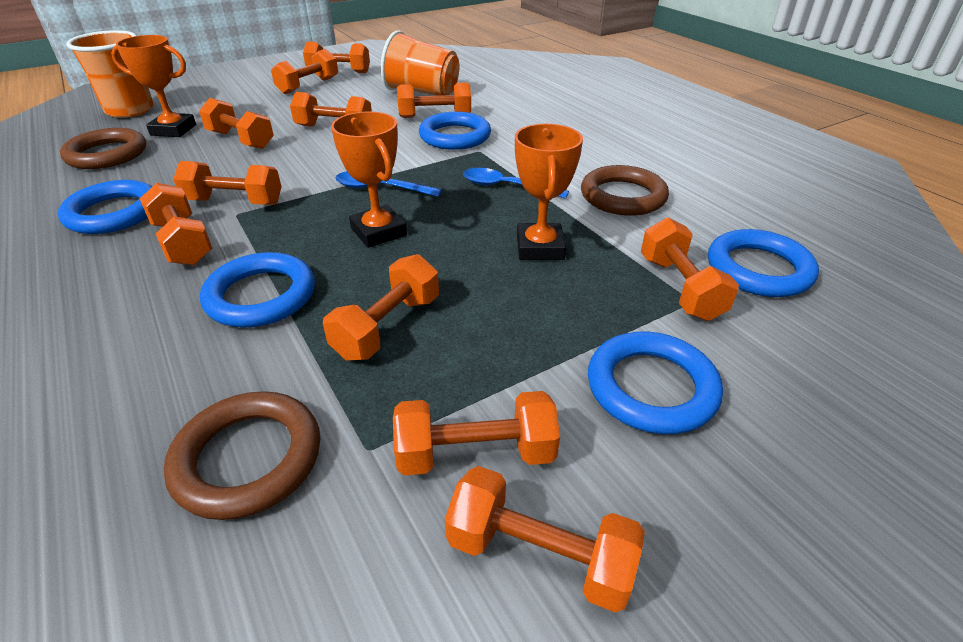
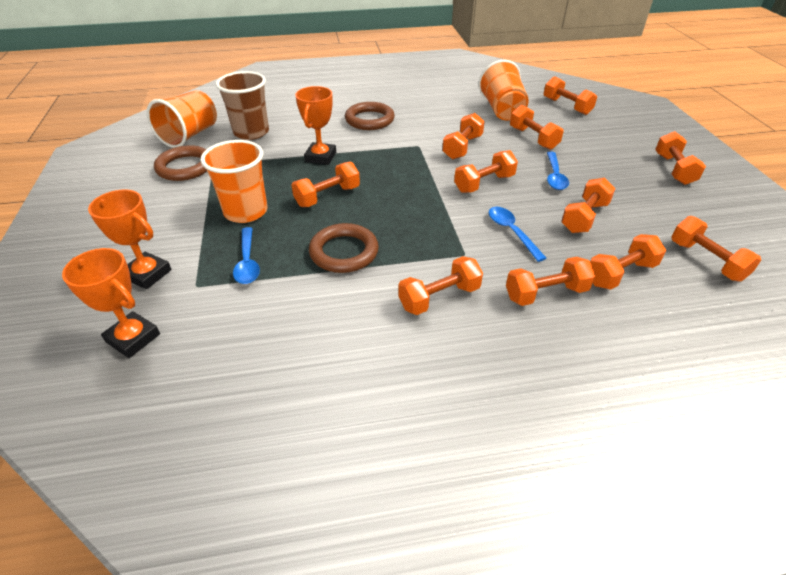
blue ring: 5 -> 0
blue spoon: 2 -> 3
brown cup: 0 -> 1
orange cup: 2 -> 3

